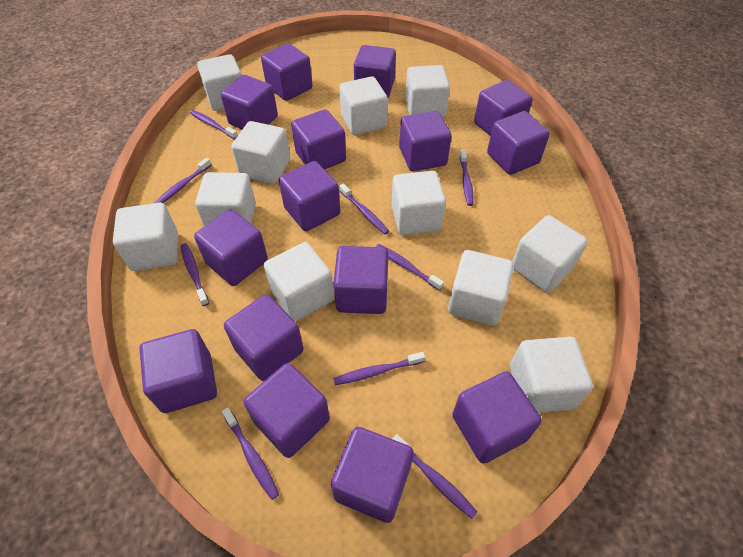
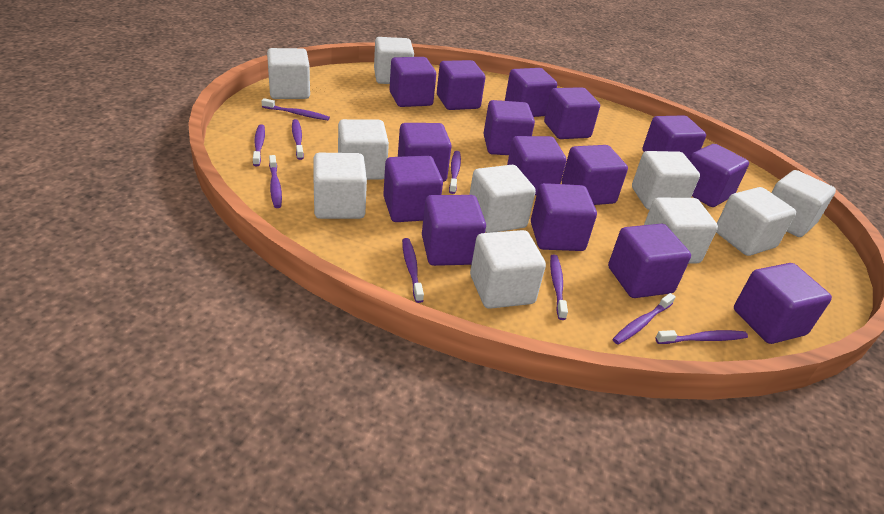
white cube: 11 -> 10

